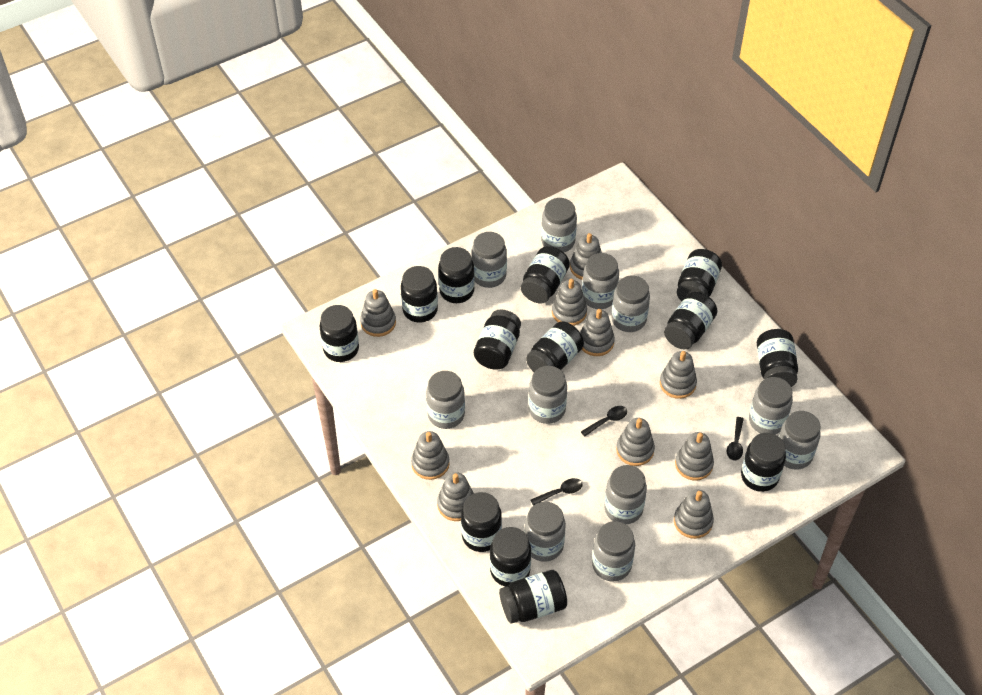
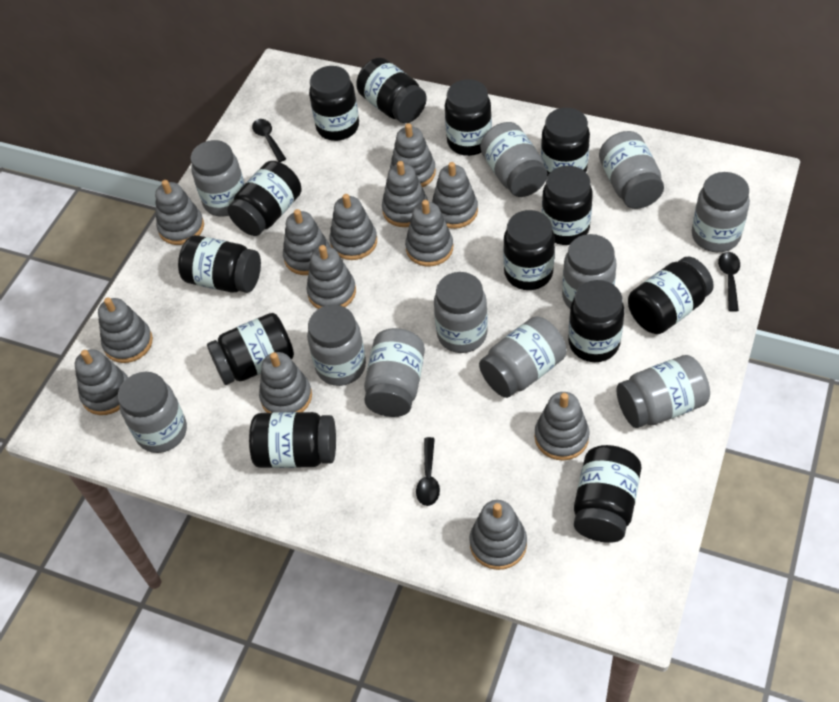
grey stacking toy: 10 -> 13

